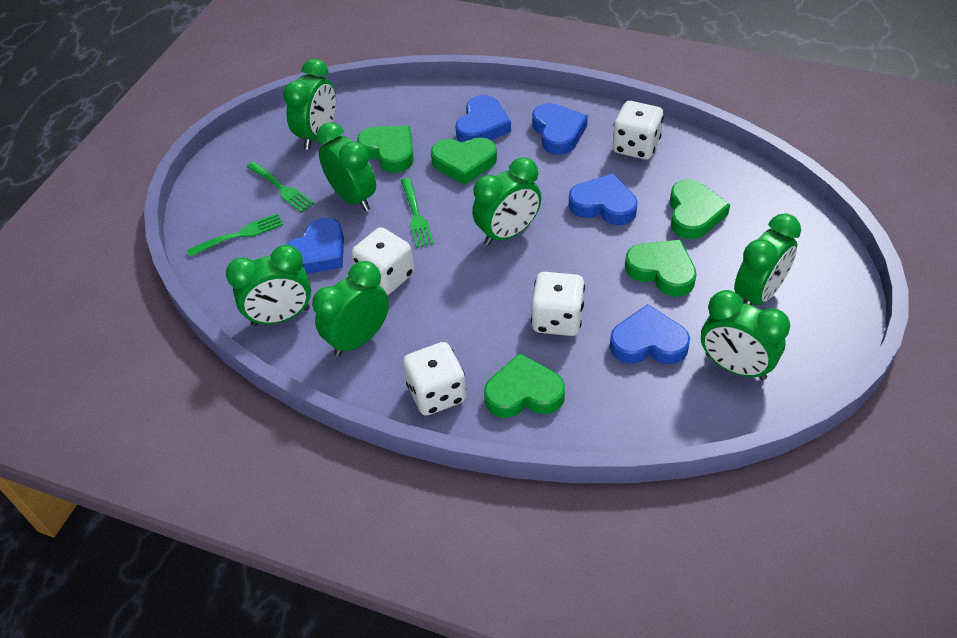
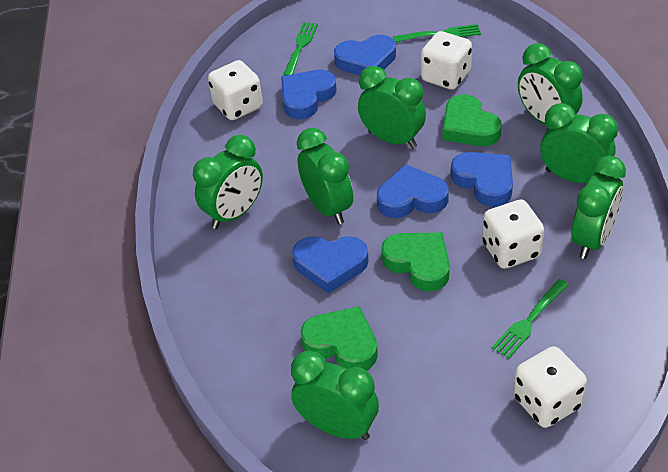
green heart: 5 -> 3

